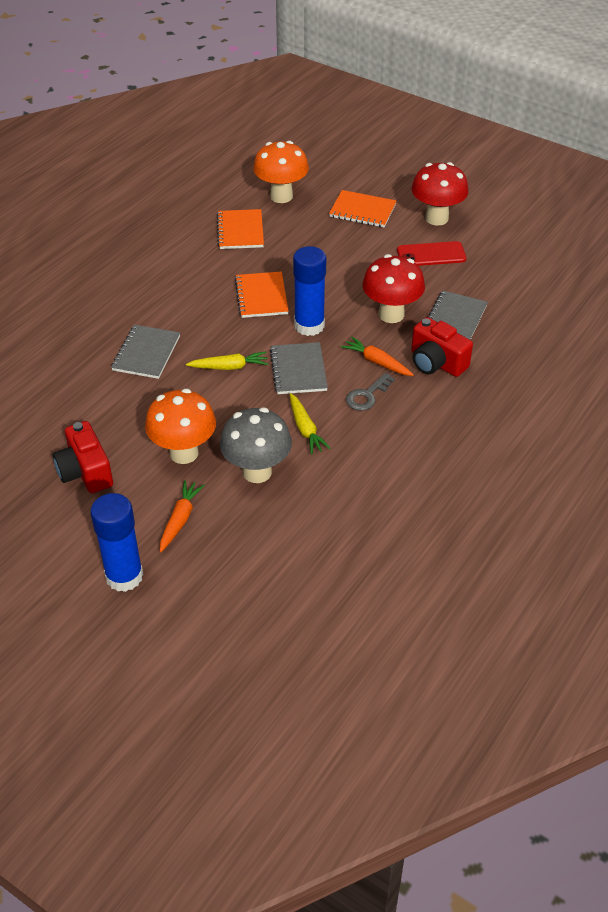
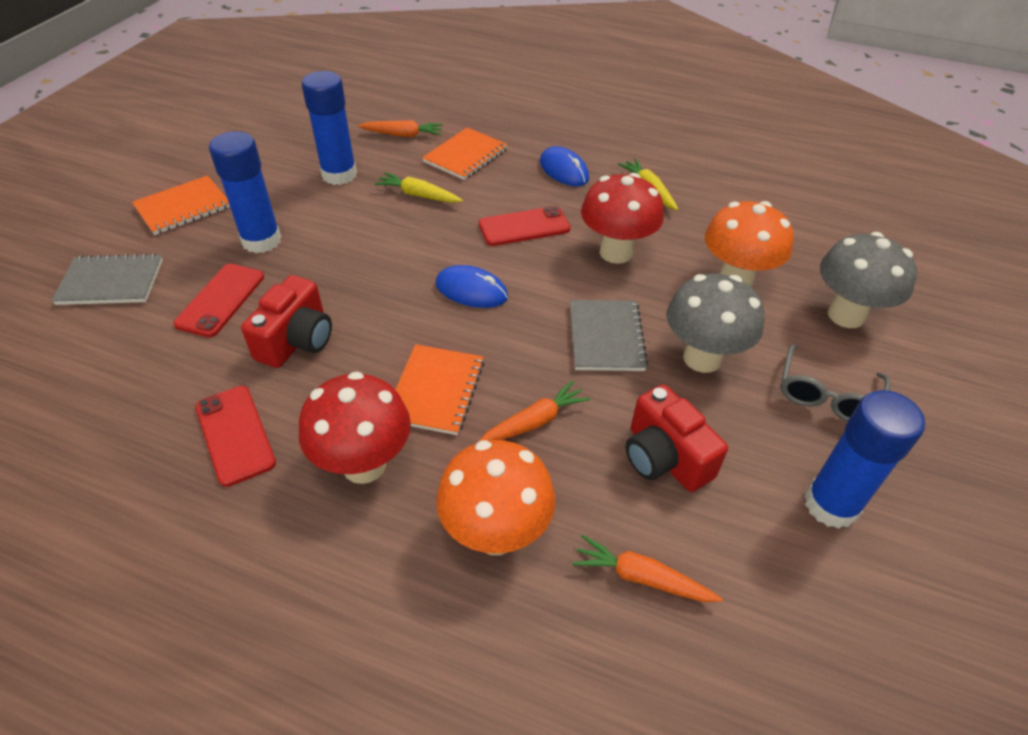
blue glue stick: 2 -> 3
blue mouse: 0 -> 2
grey glasses: 0 -> 1
grey key: 1 -> 0
grey mushroom: 1 -> 2
grey notebook: 3 -> 2
orange carrot: 2 -> 3
red phone: 1 -> 3

